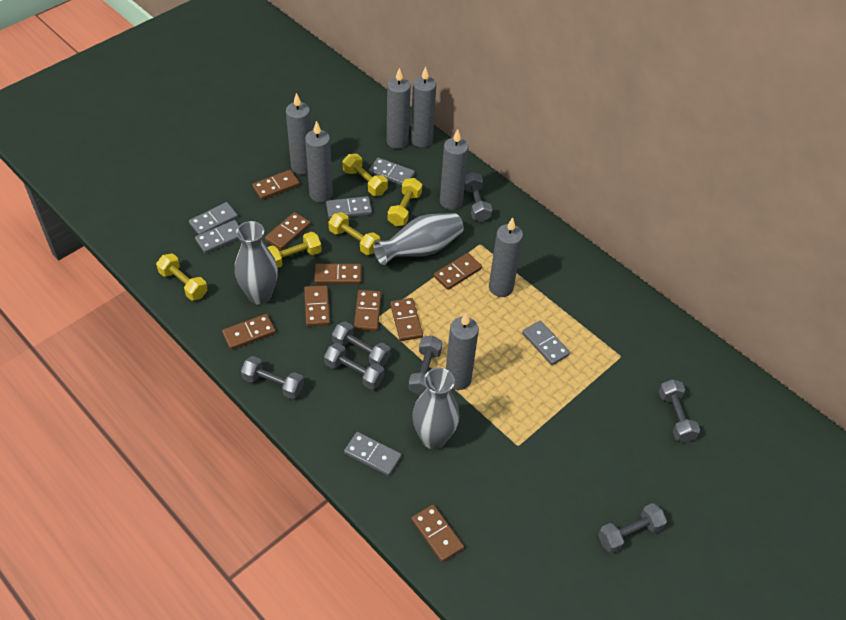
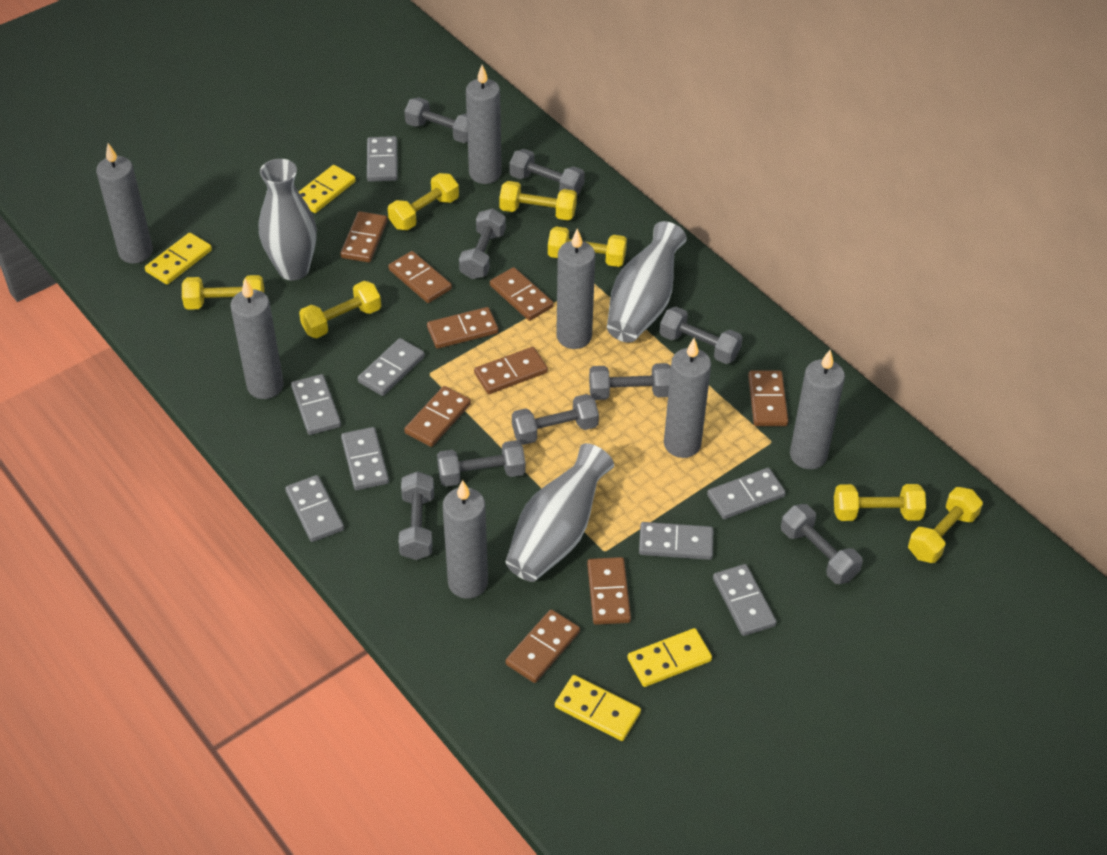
grey domino: 6 -> 8
grey dumbbell: 7 -> 9
yellow domino: 0 -> 4
yellow dumbbell: 5 -> 7

